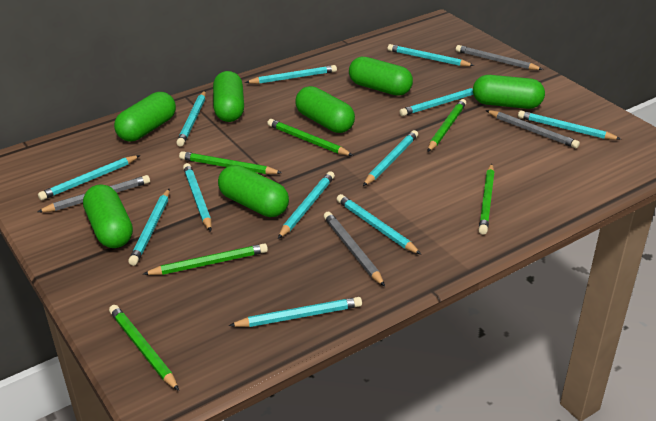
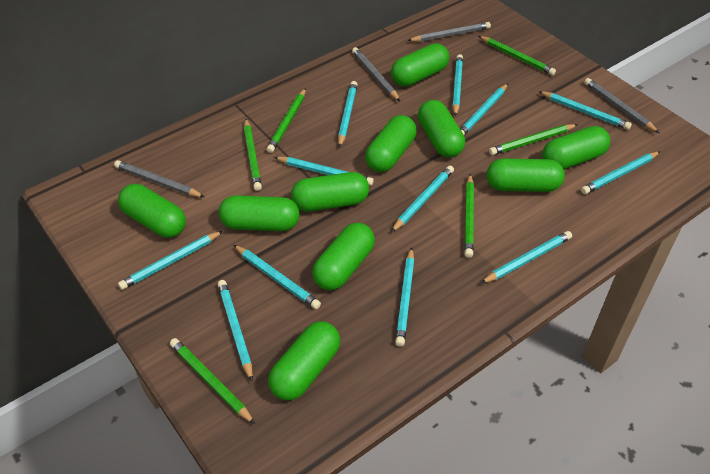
green capsule: 7 -> 10

